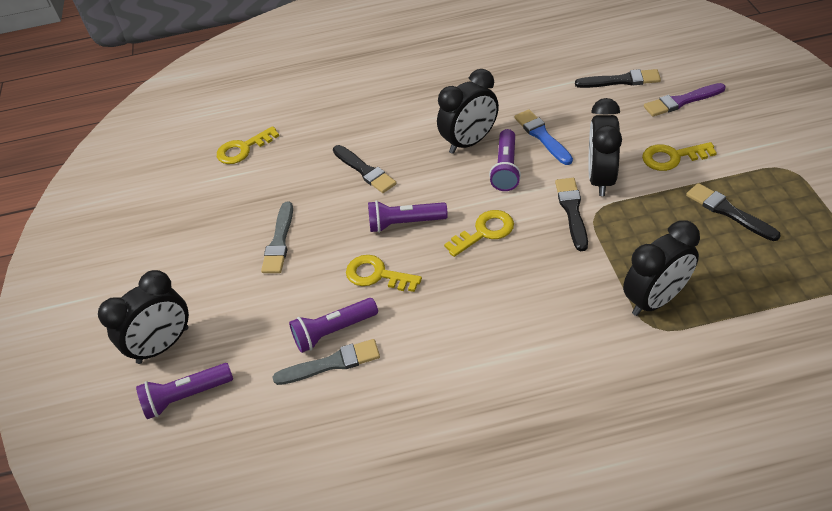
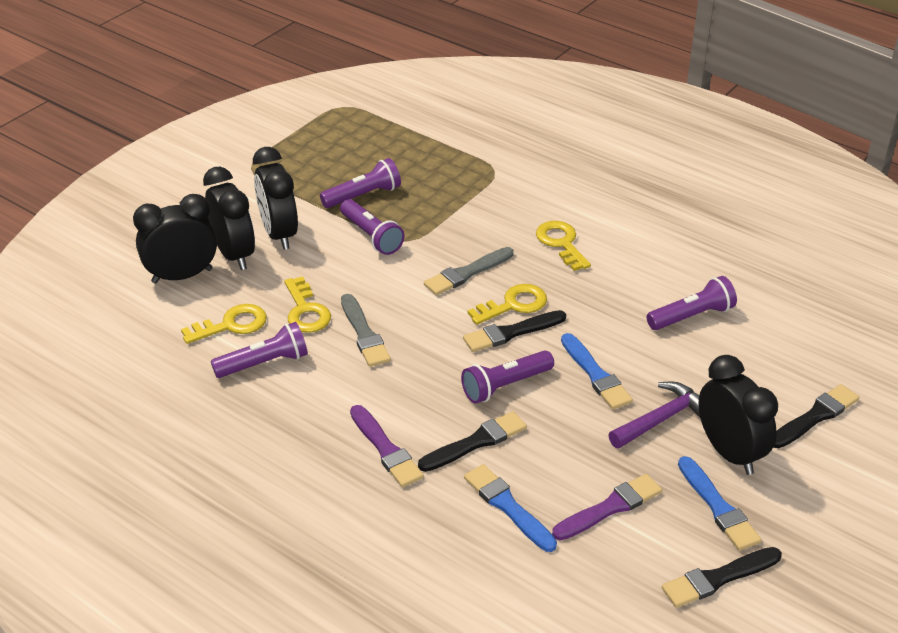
blue brush: 1 -> 3
purple brush: 1 -> 2
purple flashlight: 4 -> 5
purple hammer: 0 -> 1

